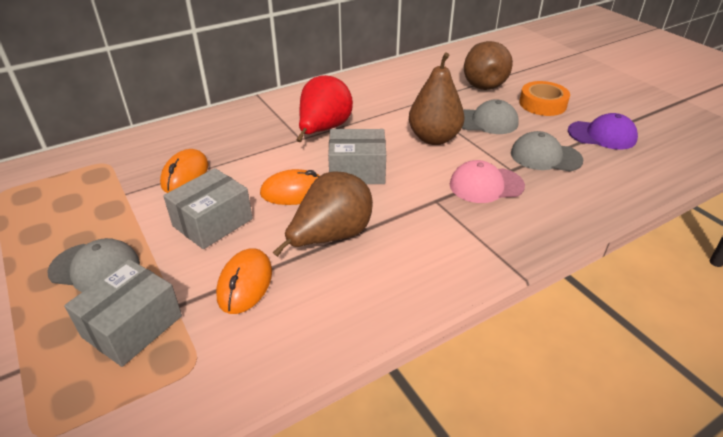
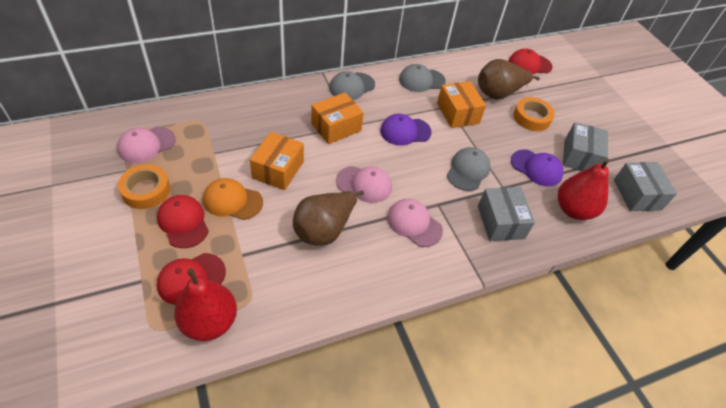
brown pear: 3 -> 2
orange box: 0 -> 3
orange cap: 0 -> 1
orange mouse: 3 -> 0
orange tape: 1 -> 2
pink cap: 1 -> 3
purple cap: 1 -> 2
red cap: 0 -> 3
red pear: 1 -> 2

